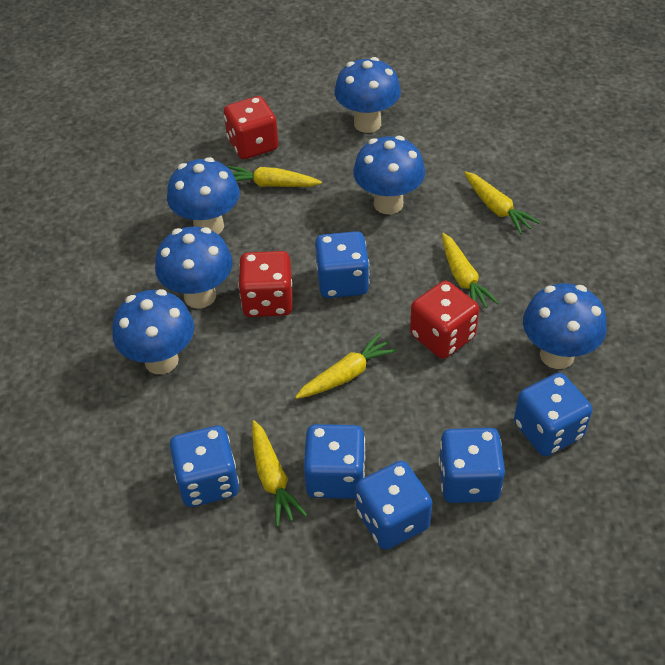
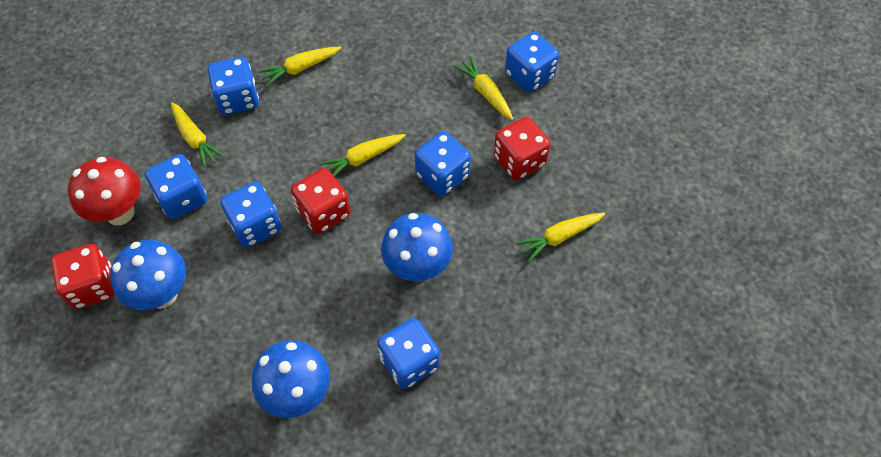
blue mushroom: 6 -> 3
red mushroom: 0 -> 1

